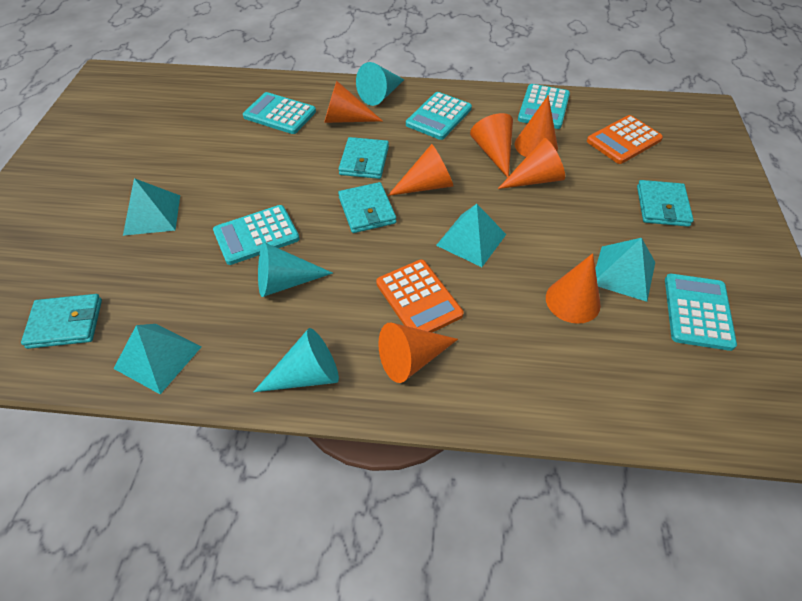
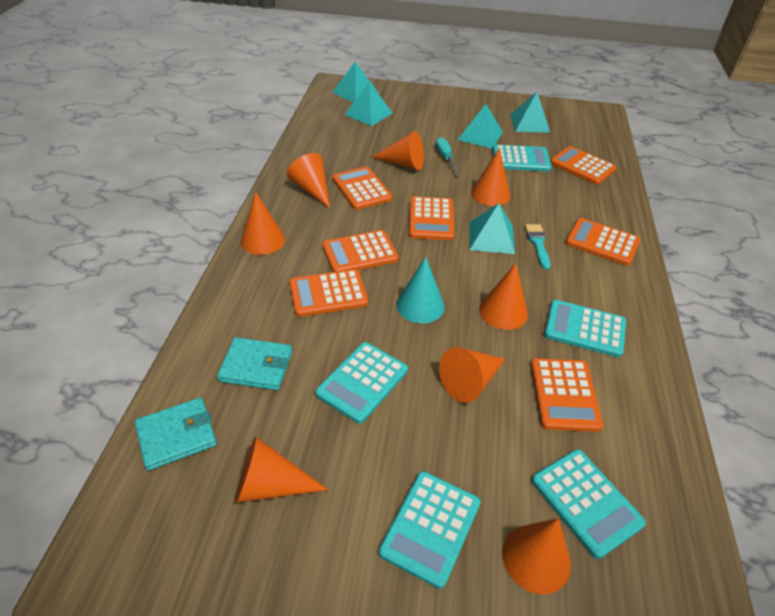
orange calculator: 2 -> 7
orange cone: 7 -> 8
turquoise brush: 0 -> 1
turquoise cone: 3 -> 1
turquoise pyramid: 4 -> 5
turquoise screwdriver: 0 -> 1
turquoise wallet: 4 -> 2

